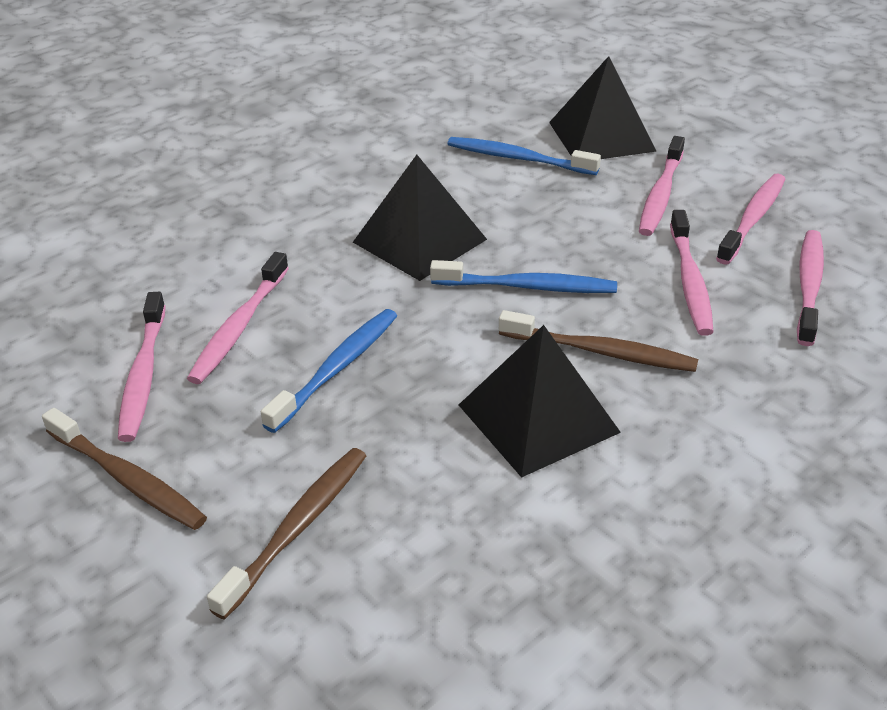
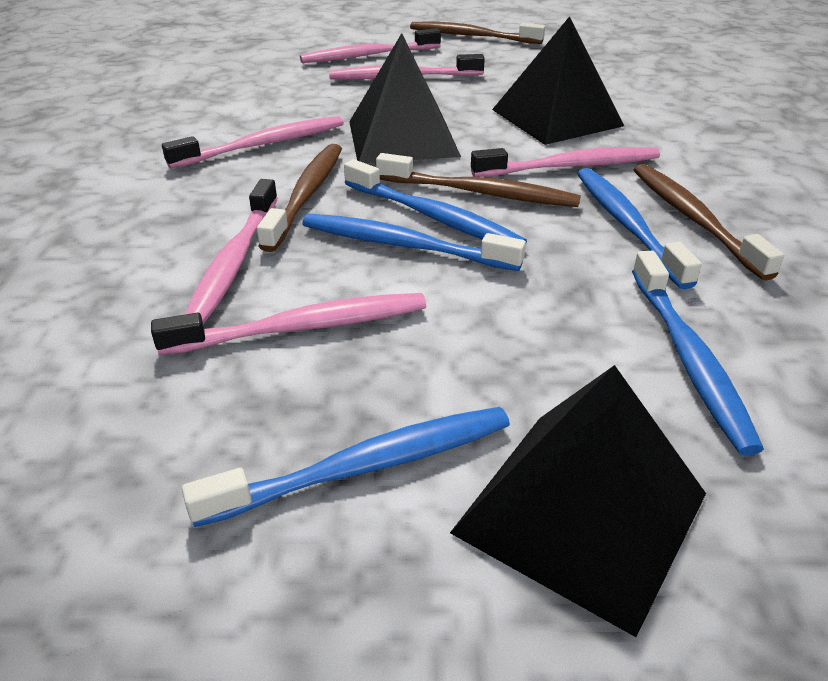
blue toothbrush: 3 -> 5
brown toothbrush: 3 -> 4

